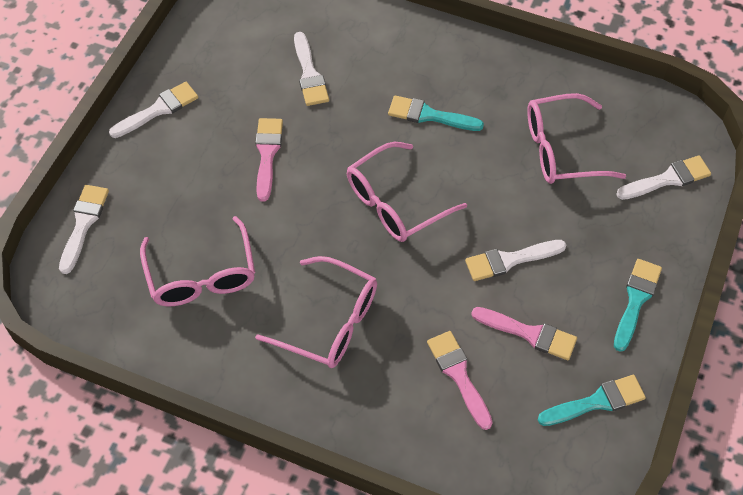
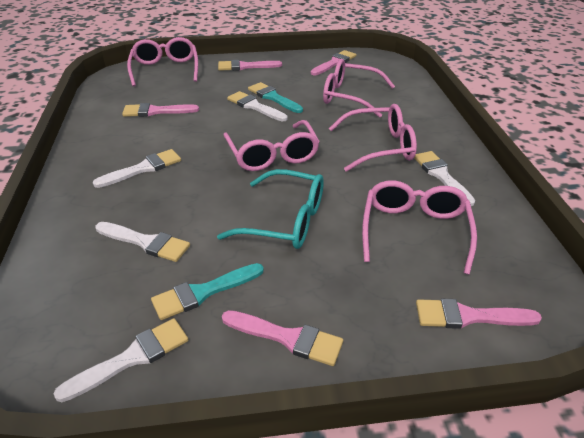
pink brush: 3 -> 5
pink glasses: 4 -> 5
turquoise brush: 3 -> 2
turquoise glasses: 0 -> 1

